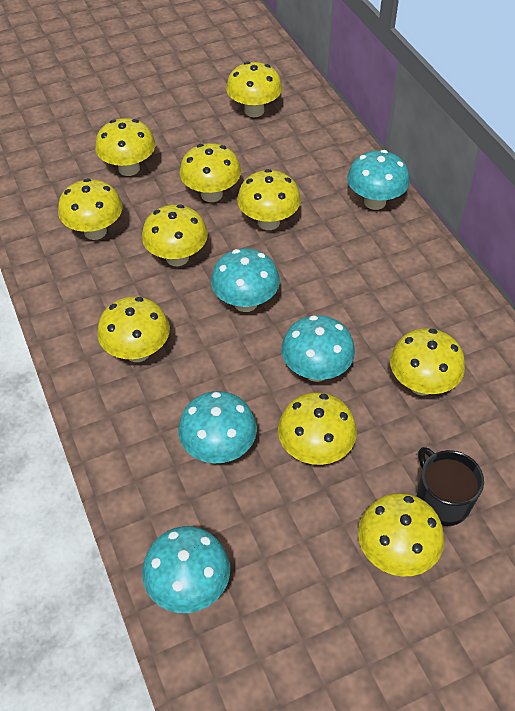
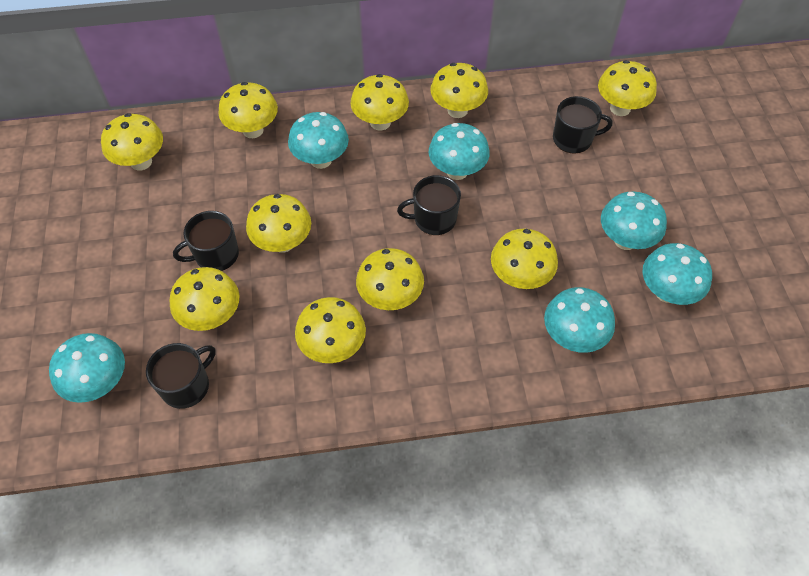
black mug: 1 -> 4
turquoise mushroom: 5 -> 6

